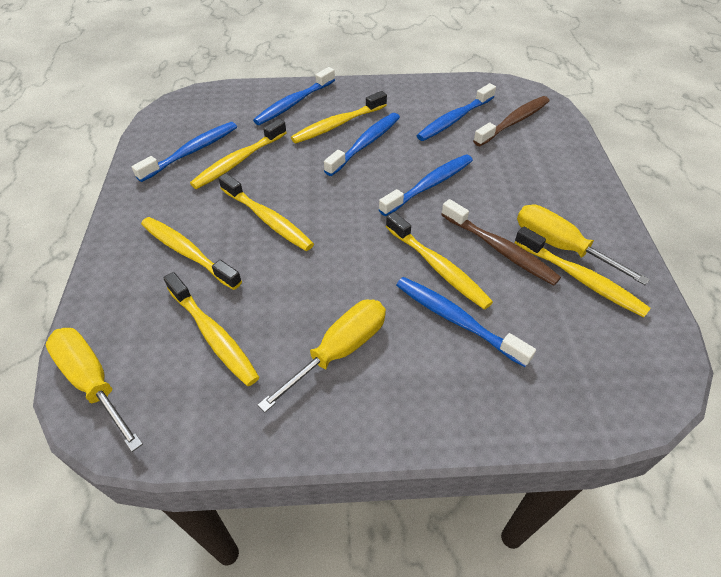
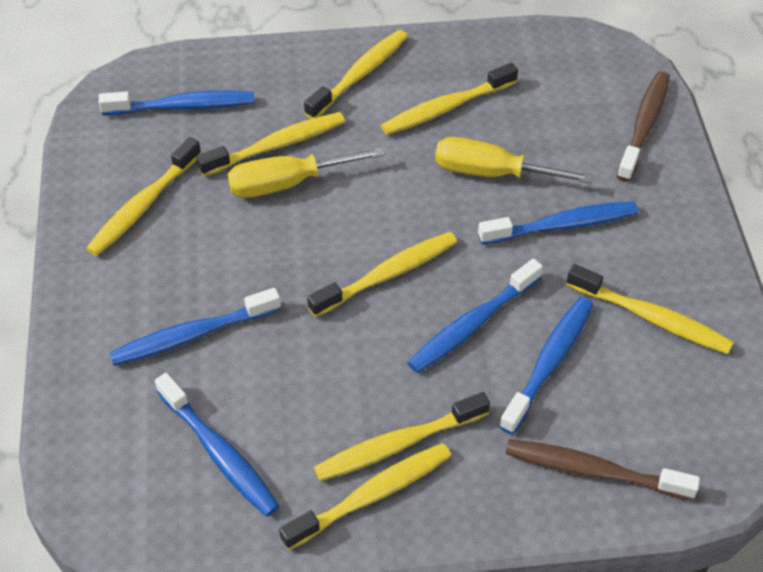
yellow screwdriver: 3 -> 2
yellow toothbrush: 7 -> 8

